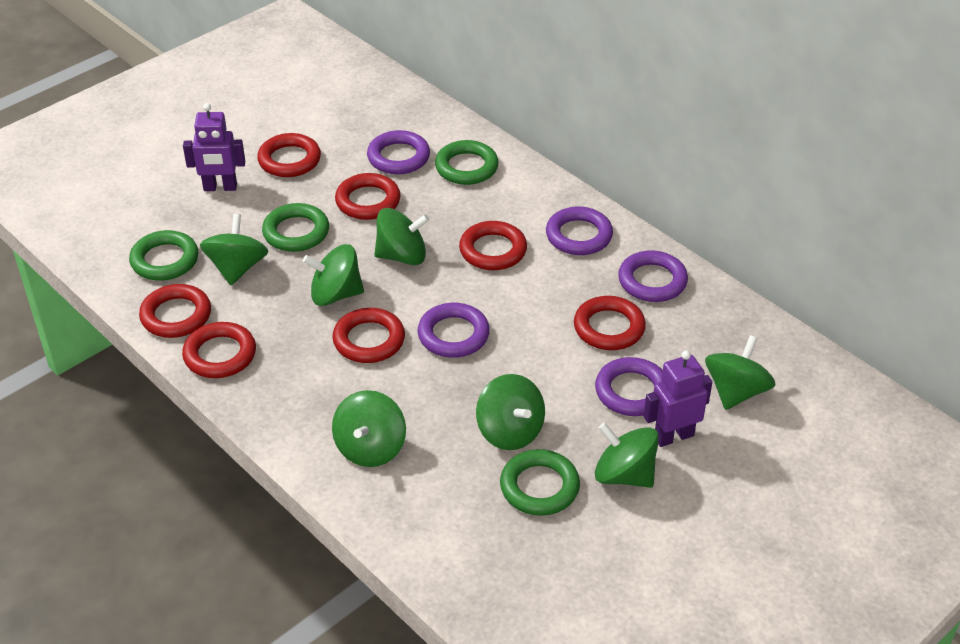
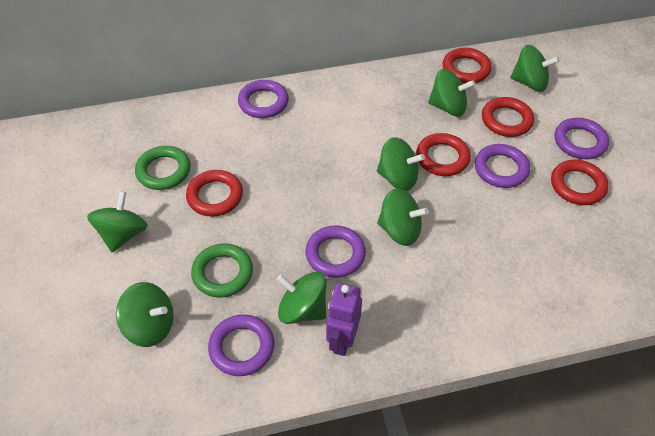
green ring: 4 -> 2
purple robot: 2 -> 1
red ring: 7 -> 5

